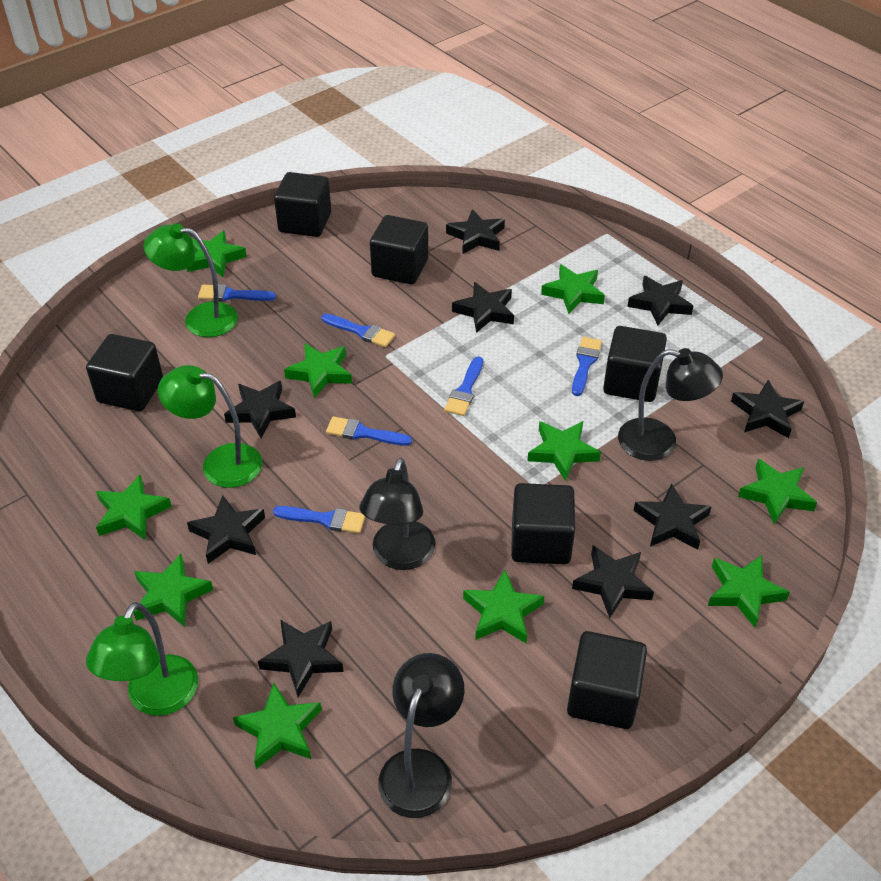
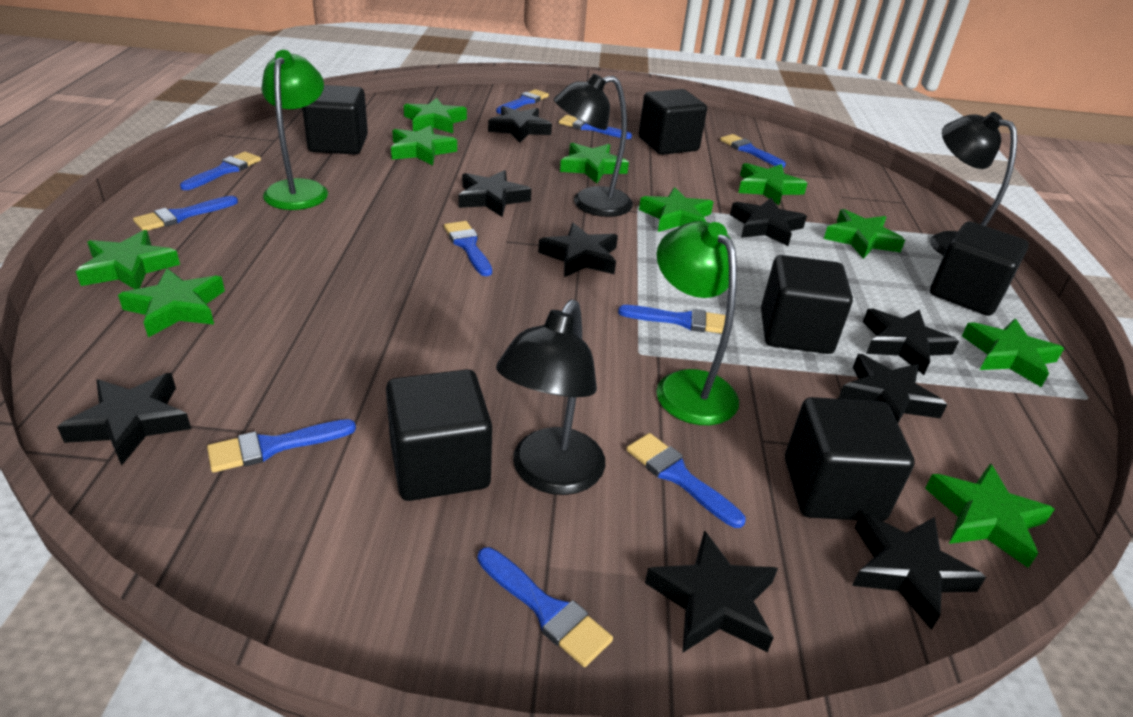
blue brush: 6 -> 10
green lamp: 3 -> 2

